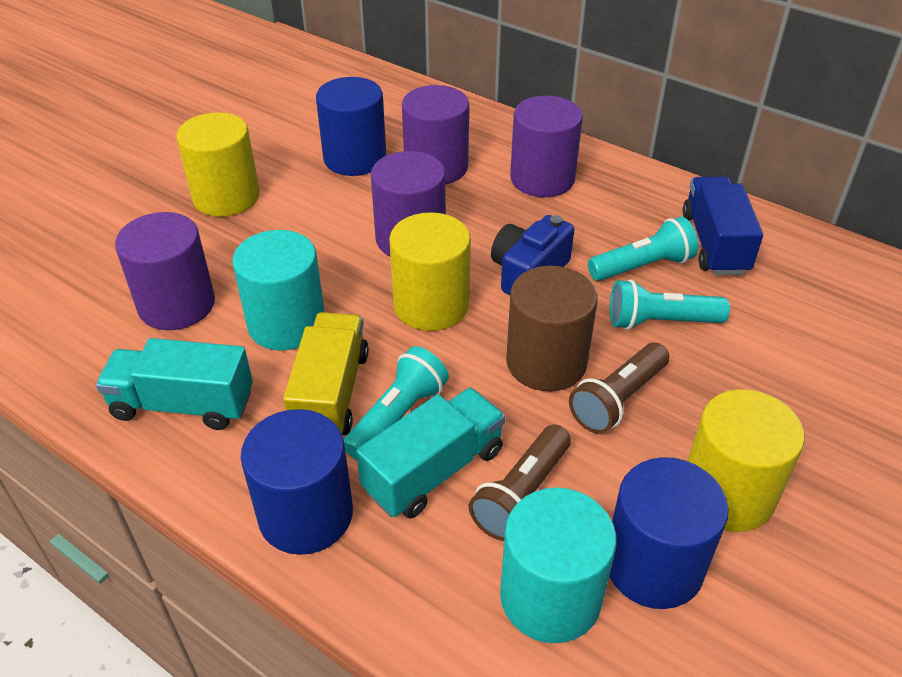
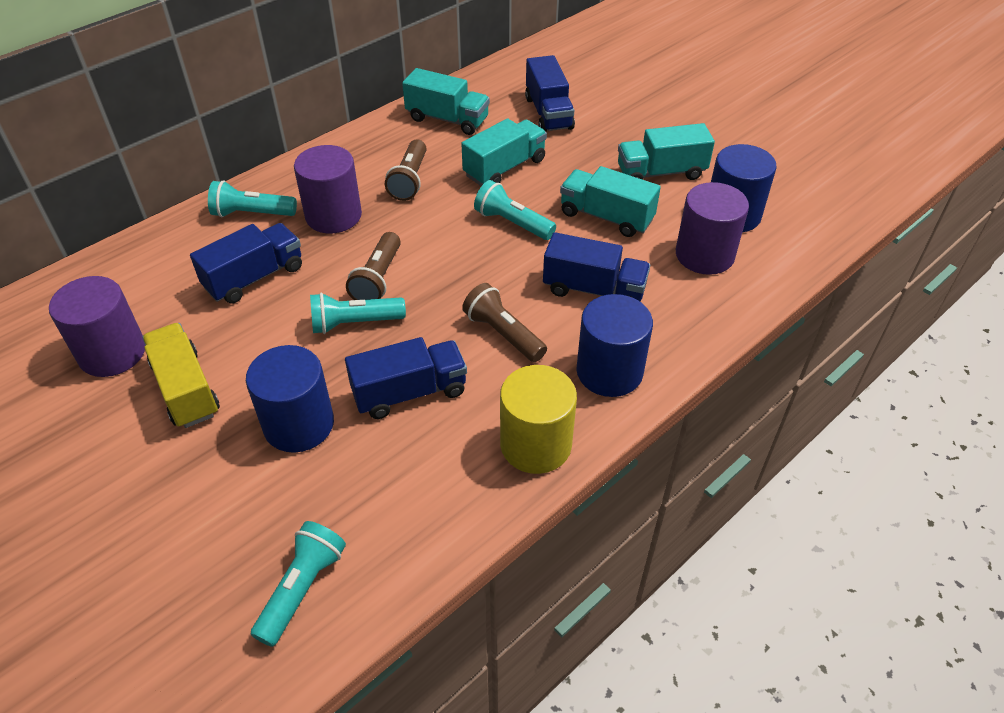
blue camera: 1 -> 0
blue truck: 1 -> 4
brown cylinder: 1 -> 0
brown flashlight: 2 -> 3
purple cylinder: 4 -> 3
turquoise cylinder: 2 -> 0
turquoise flashlight: 3 -> 4
turquoise truck: 2 -> 4
yellow cylinder: 3 -> 1

